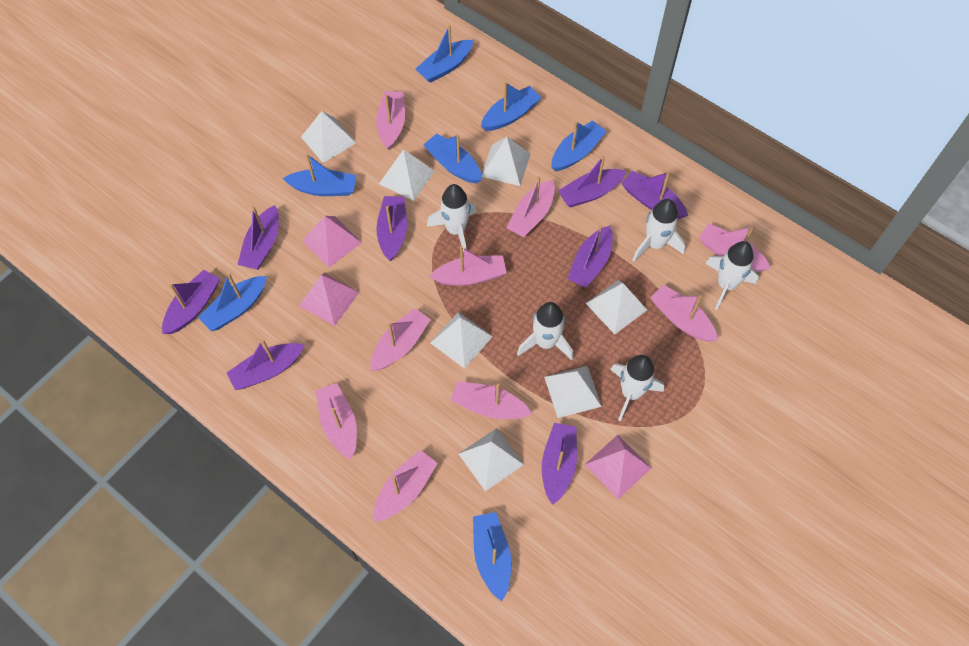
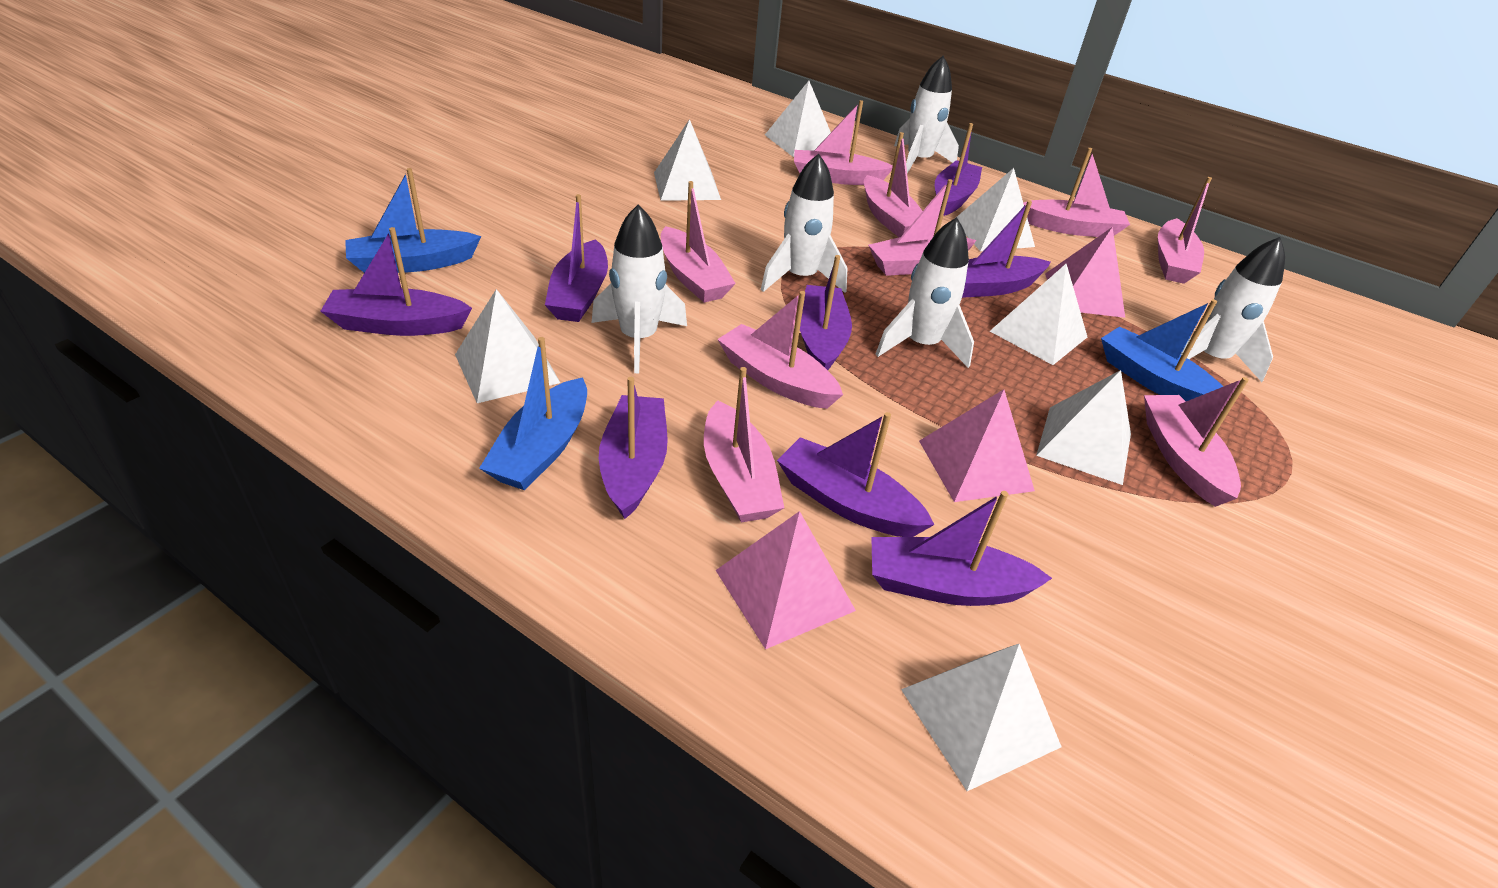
blue boat: 7 -> 3

